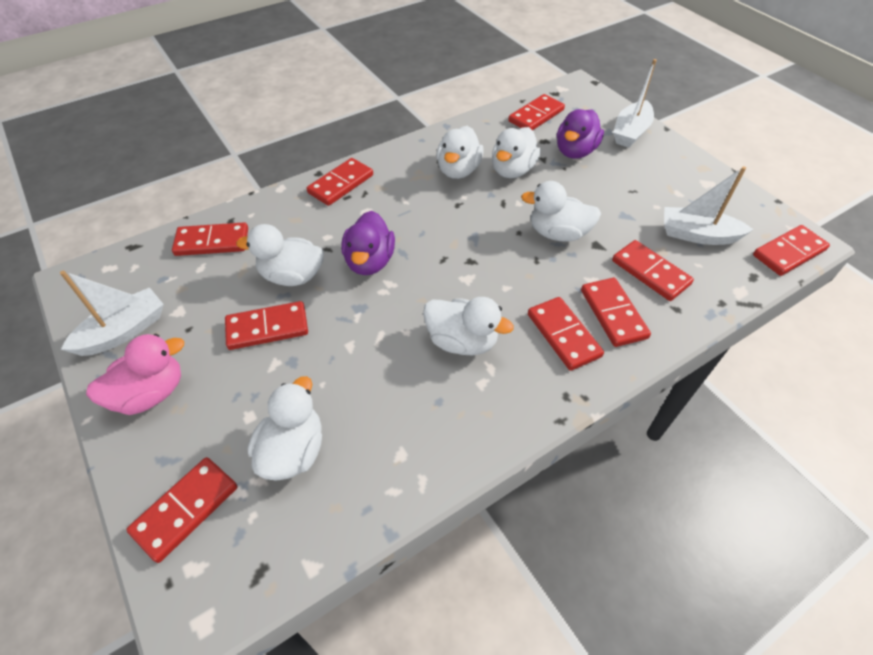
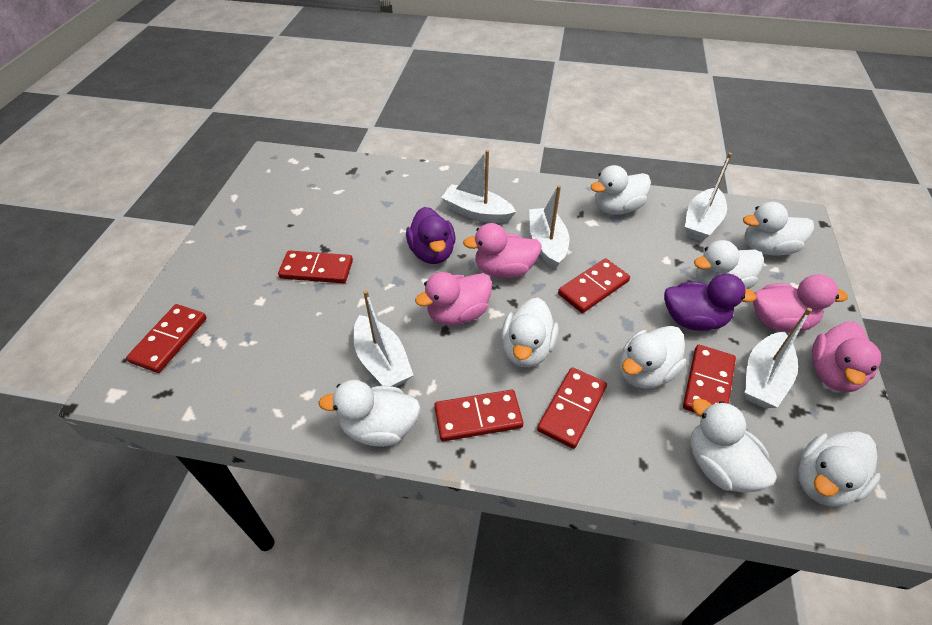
pink duck: 1 -> 4
red domino: 9 -> 6
white boat: 3 -> 5
white duck: 6 -> 8

